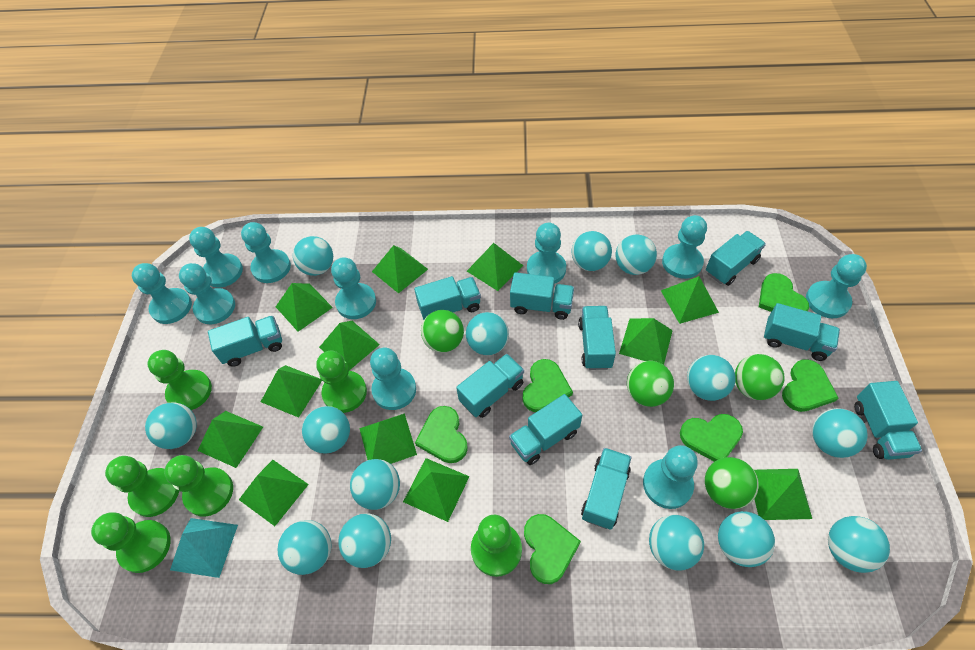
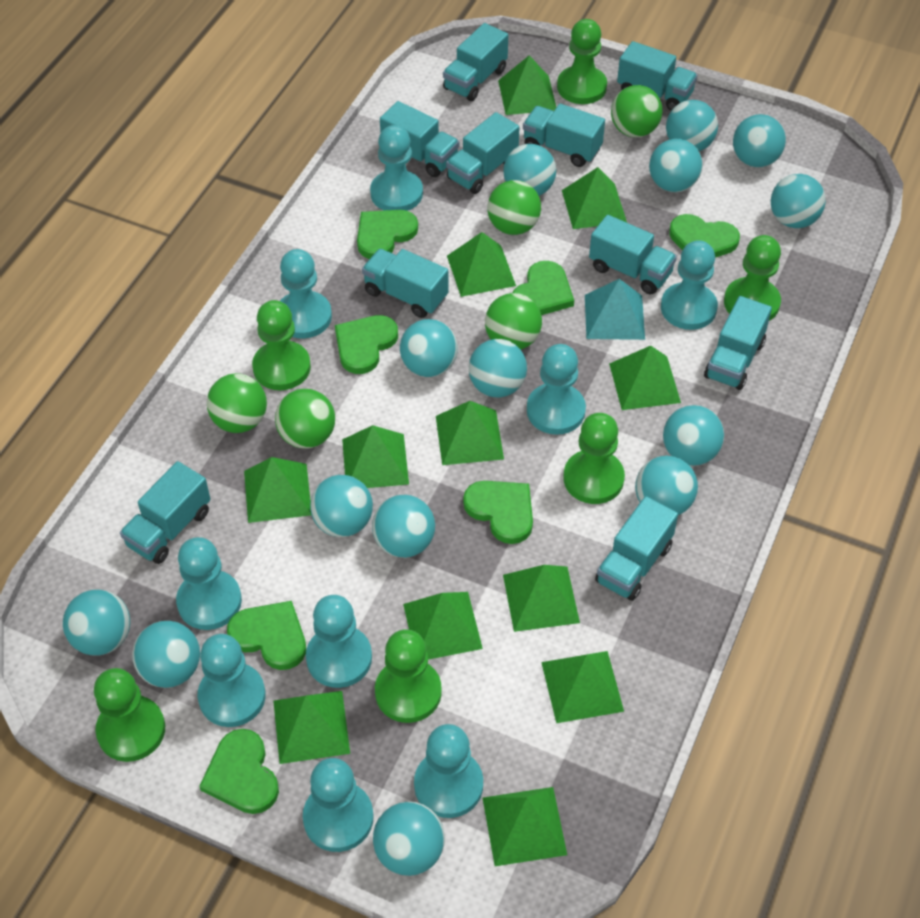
green ball: 4 -> 5
green heart: 6 -> 7
turquoise pawn: 10 -> 9

